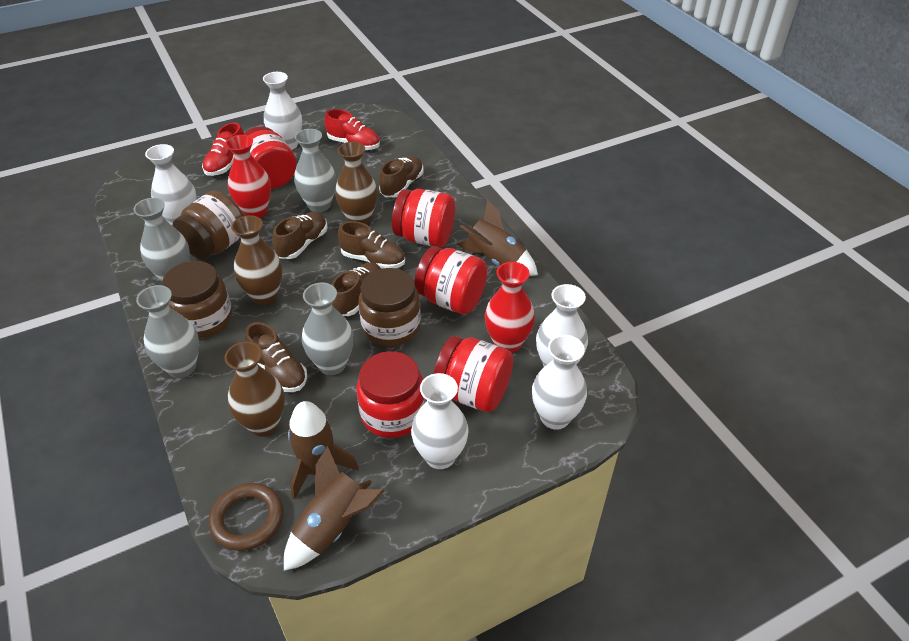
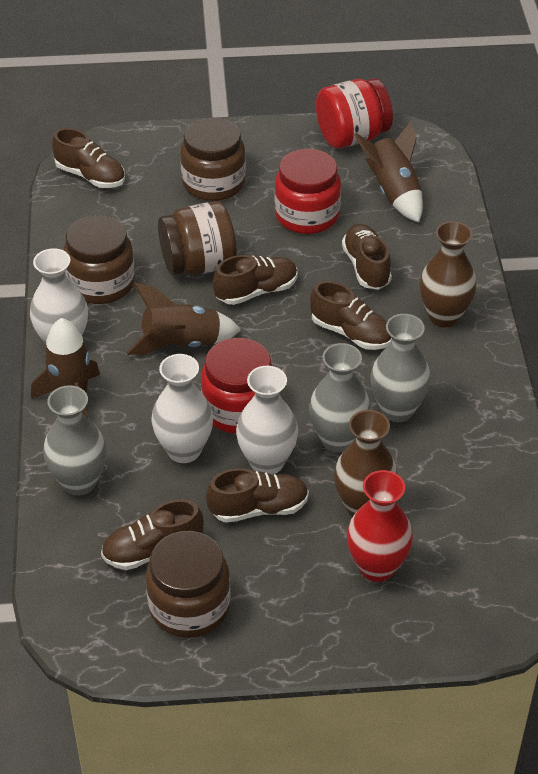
brown jar: 3 -> 4
brown ring: 1 -> 0
brown shoe: 5 -> 6
brown vase: 3 -> 2
grey vase: 4 -> 3
red jar: 5 -> 3
red shoe: 2 -> 0
red vase: 2 -> 1
white vase: 5 -> 3

